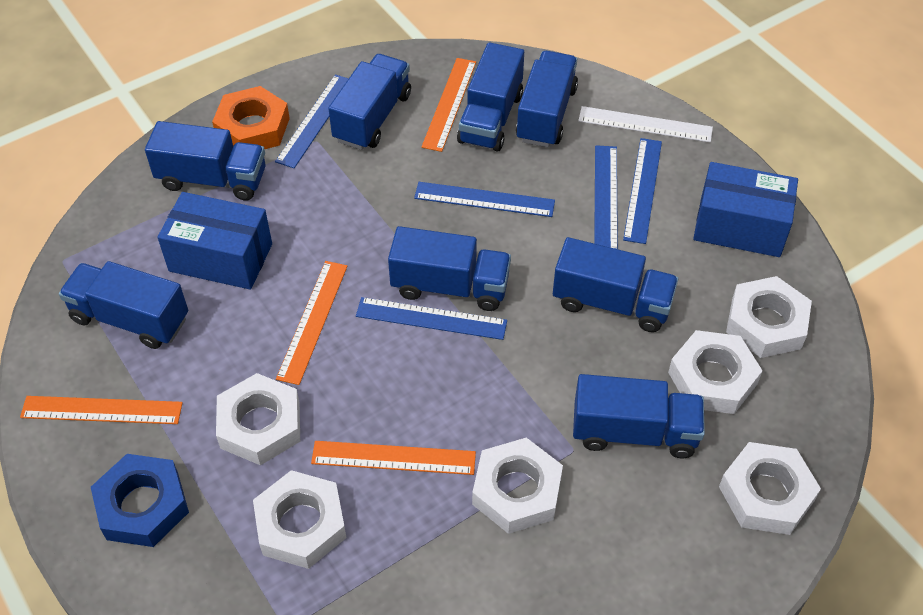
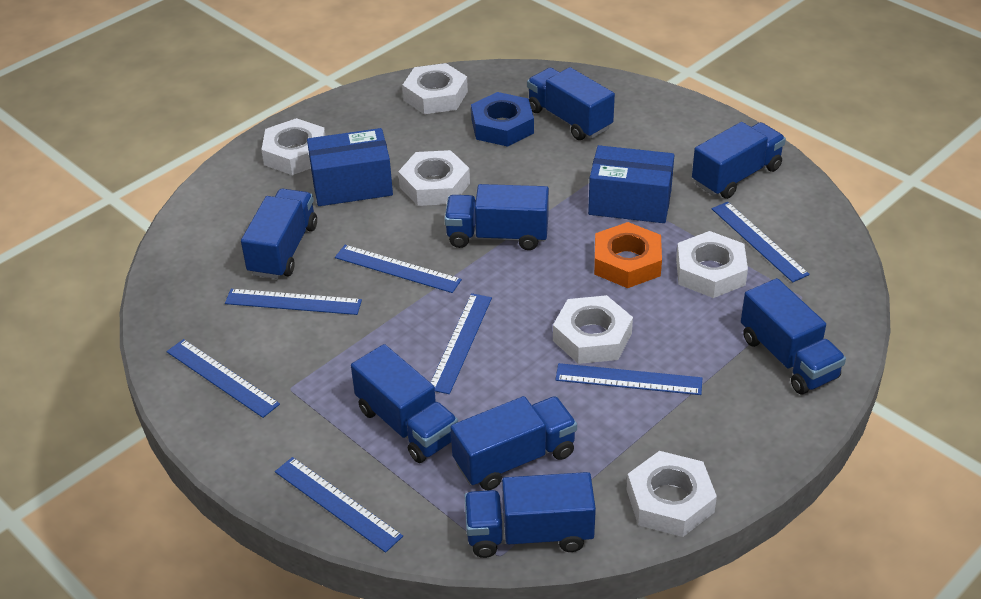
blue ruler: 5 -> 7
orange ruler: 4 -> 0
white ruler: 1 -> 0

